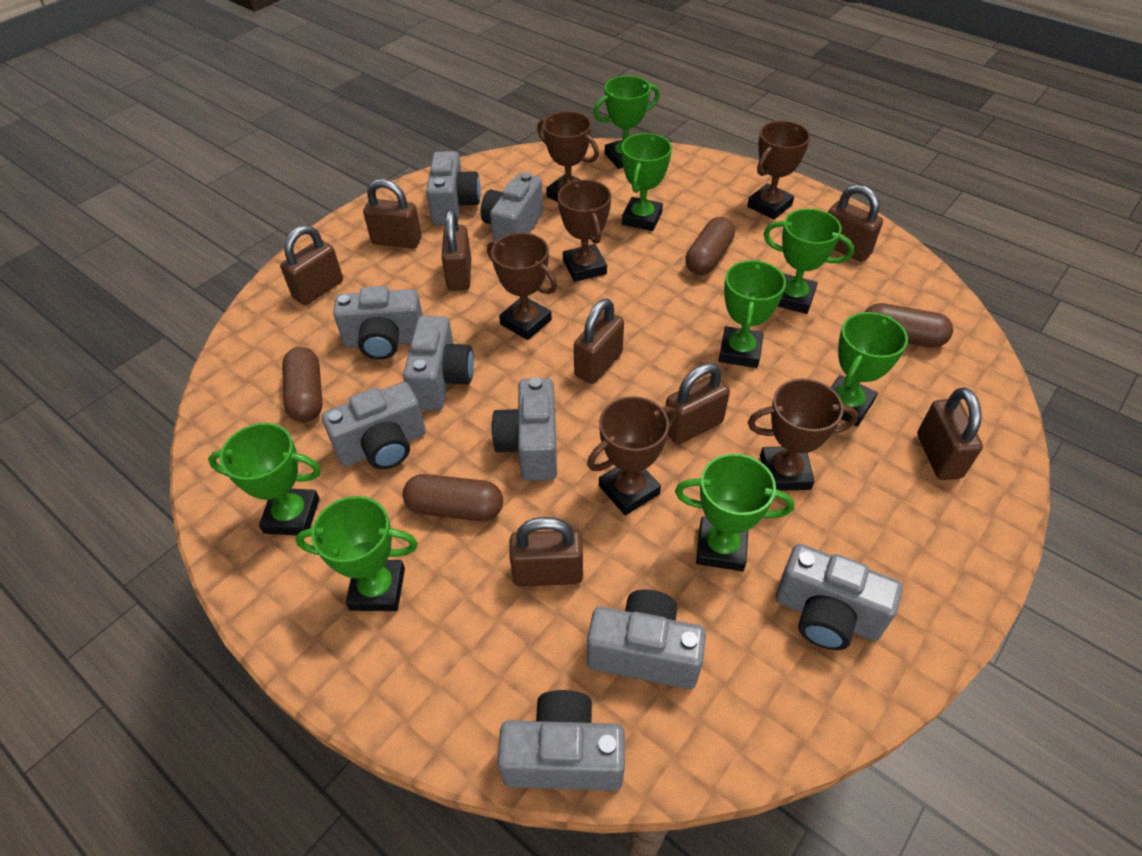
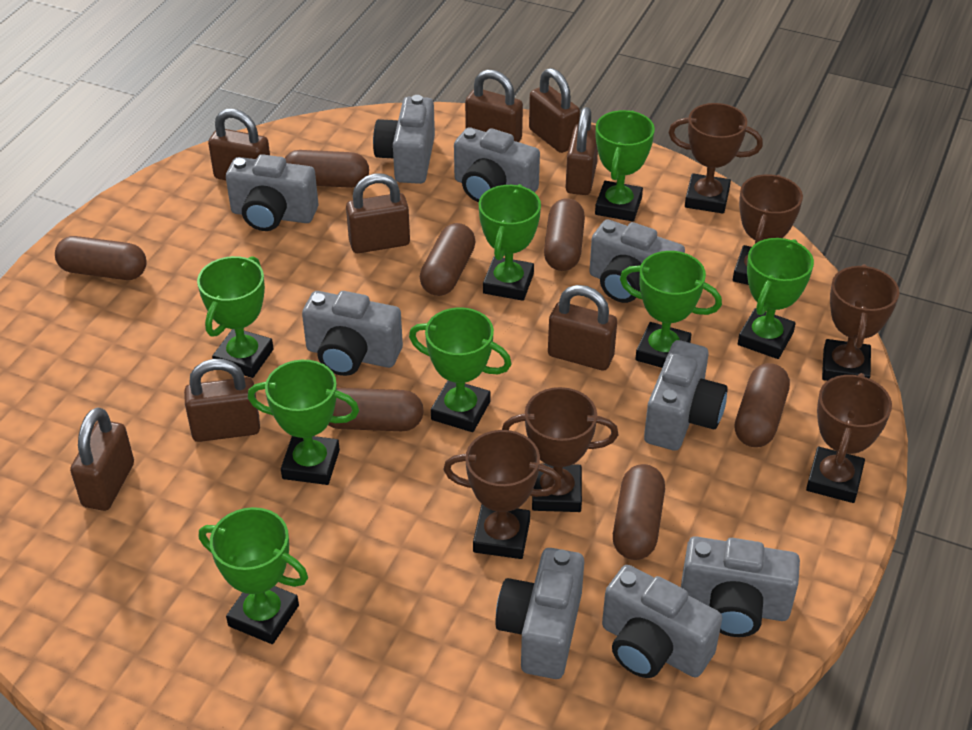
brown capsule: 4 -> 7

